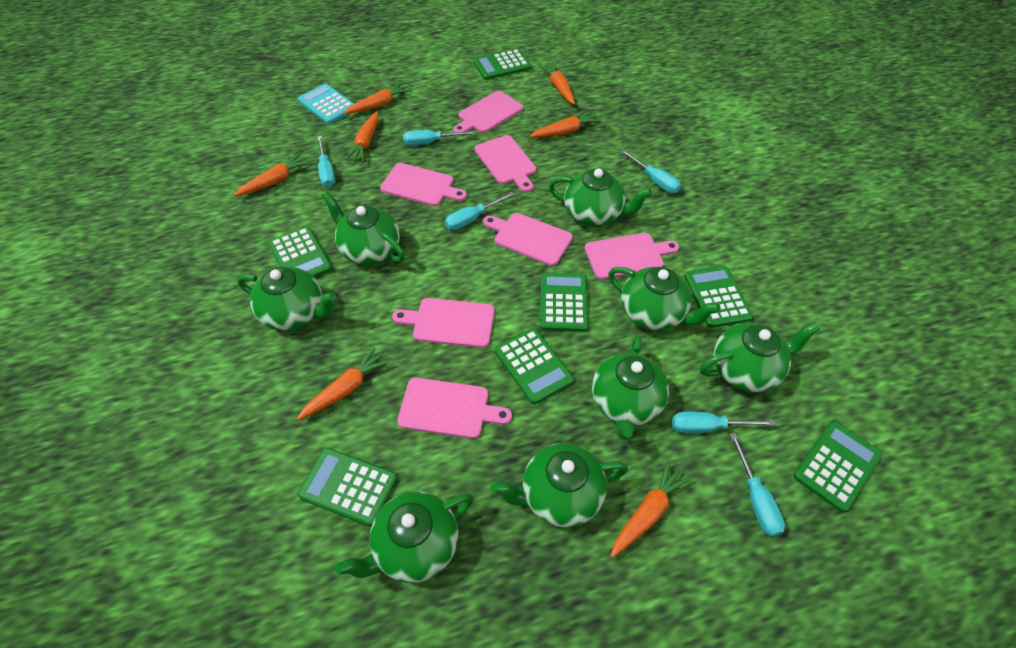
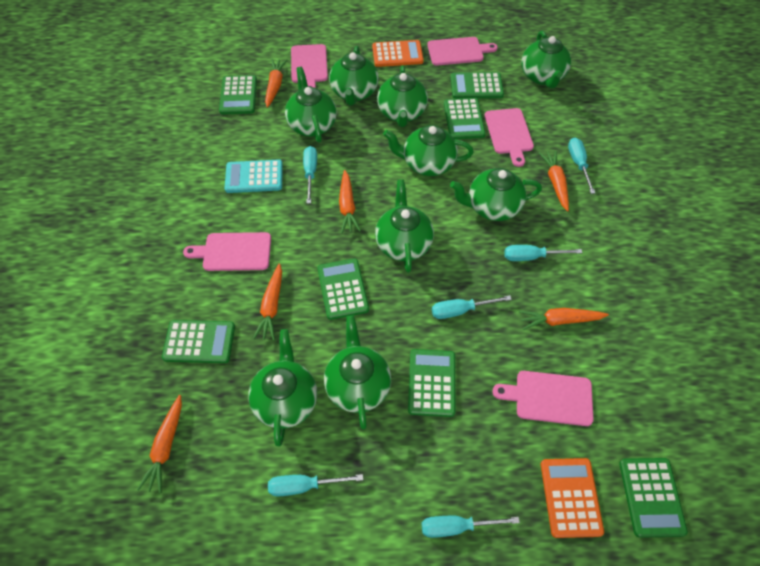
green teapot: 8 -> 9
orange calculator: 0 -> 2
orange carrot: 7 -> 6
pink cutting board: 7 -> 5

